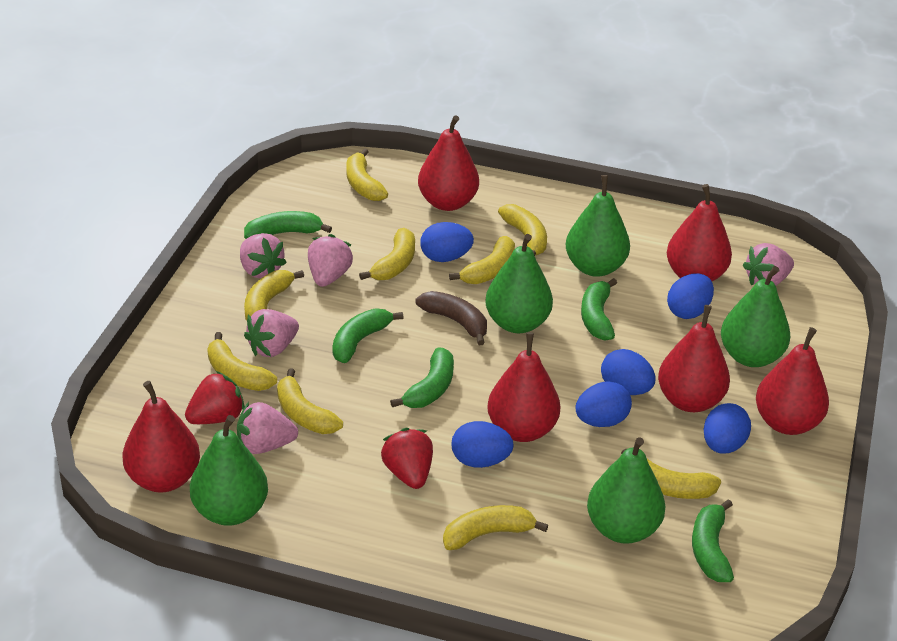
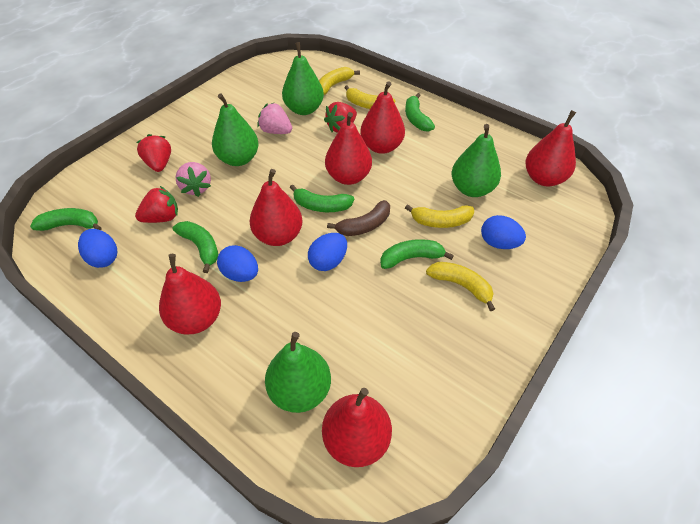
blue egg: 6 -> 4
green pear: 5 -> 4
pink strawberry: 5 -> 2
red strawberry: 2 -> 3
yellow banana: 9 -> 4

